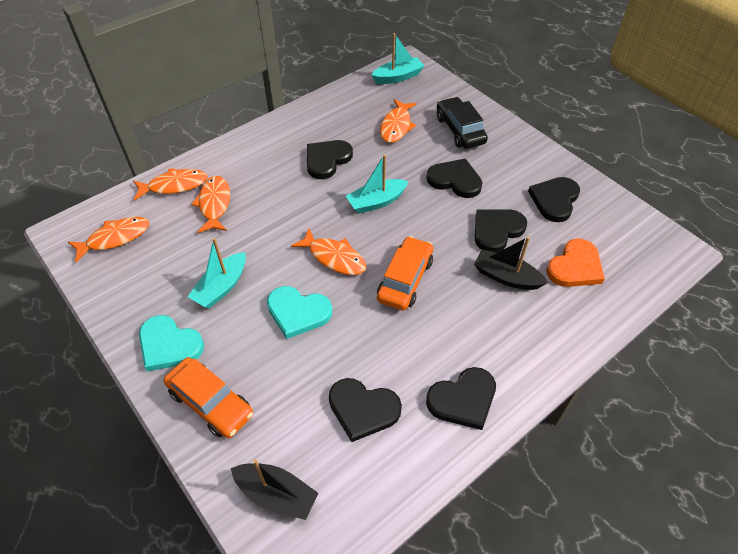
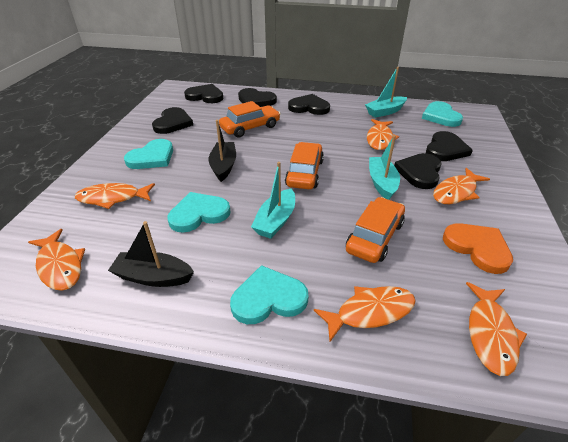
black car: 1 -> 0
orange car: 2 -> 3
orange fish: 5 -> 6
turquoise heart: 2 -> 4

